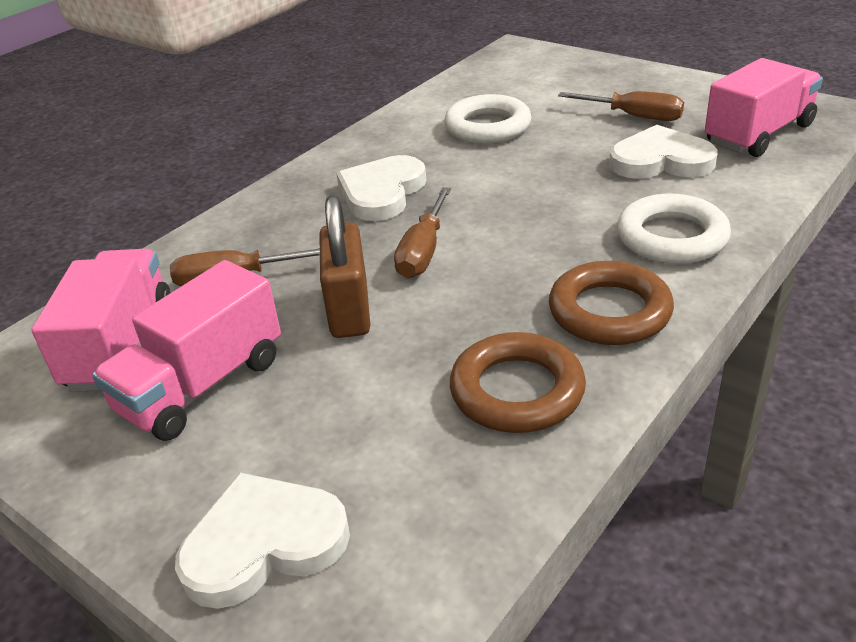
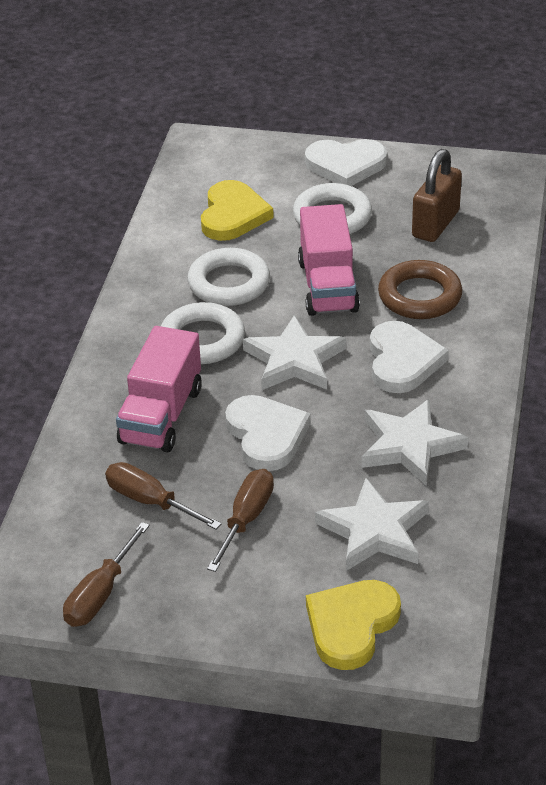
brown ring: 2 -> 1
pink truck: 3 -> 2
white ring: 2 -> 3
white star: 0 -> 3
yellow heart: 0 -> 2

